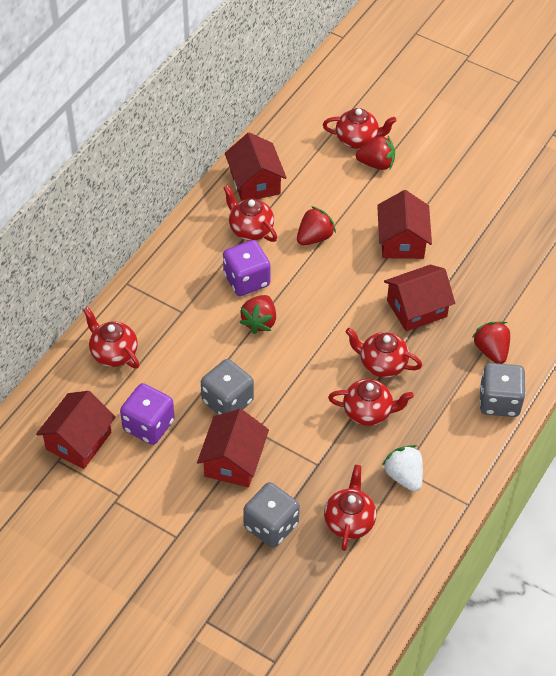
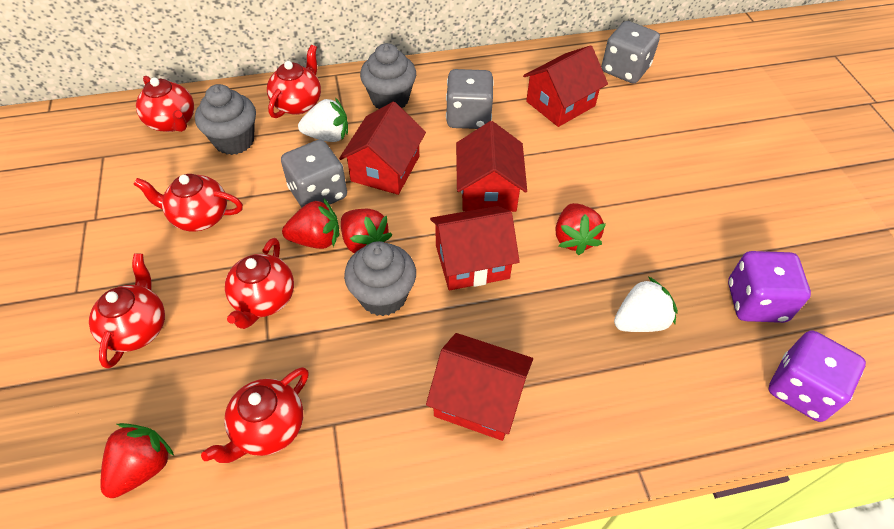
grey cupcake: 0 -> 3
white strawberry: 1 -> 2

